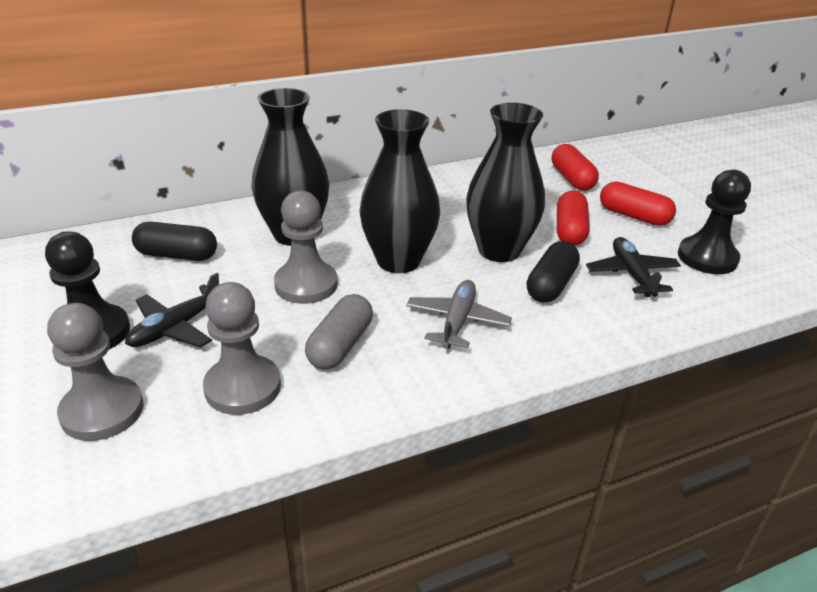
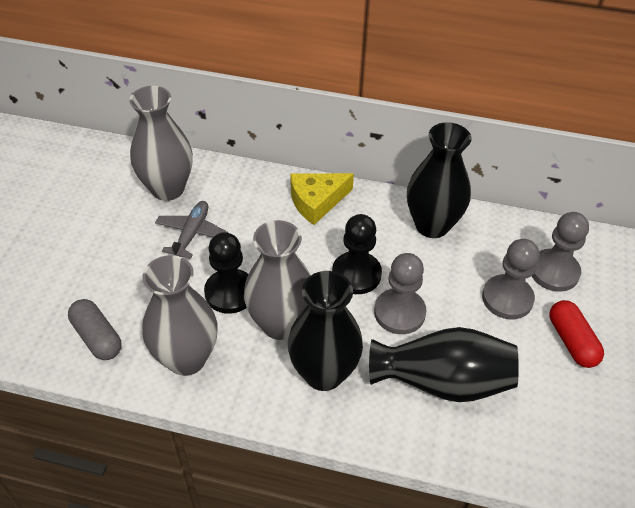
black capsule: 2 -> 0
black plane: 2 -> 0
grey vase: 0 -> 3
red capsule: 3 -> 1
yellow cheese: 0 -> 1

